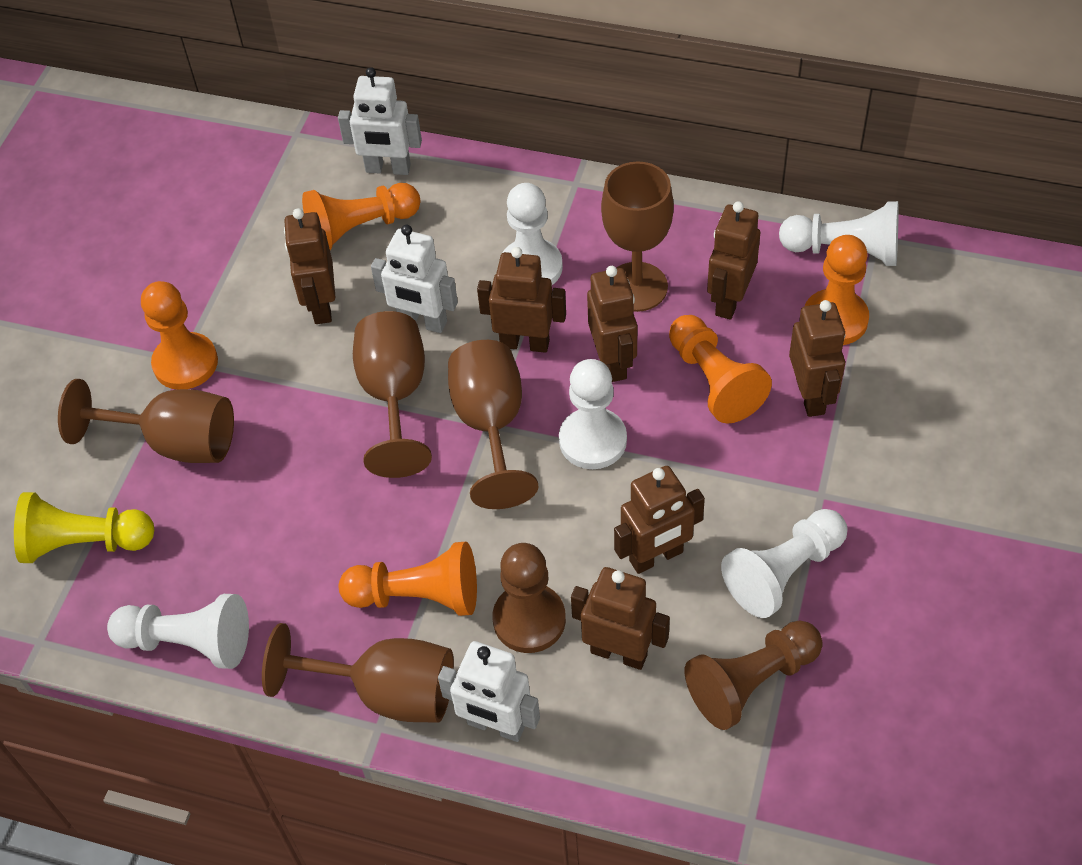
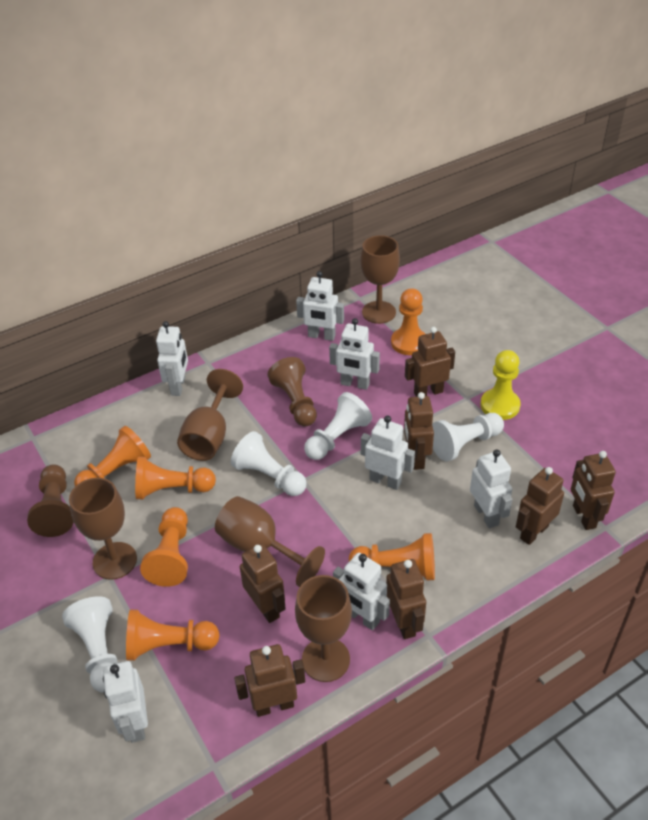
orange pawn: 5 -> 6
white pawn: 5 -> 4
white robot: 3 -> 7

